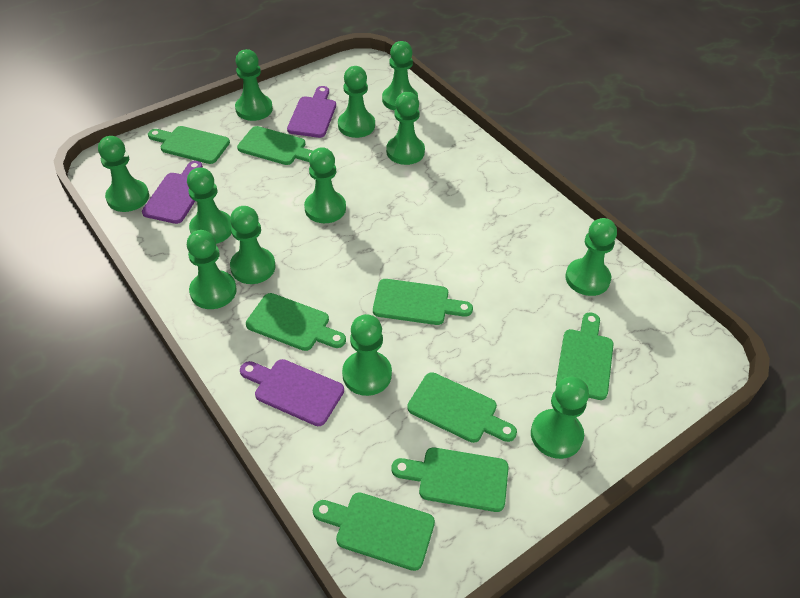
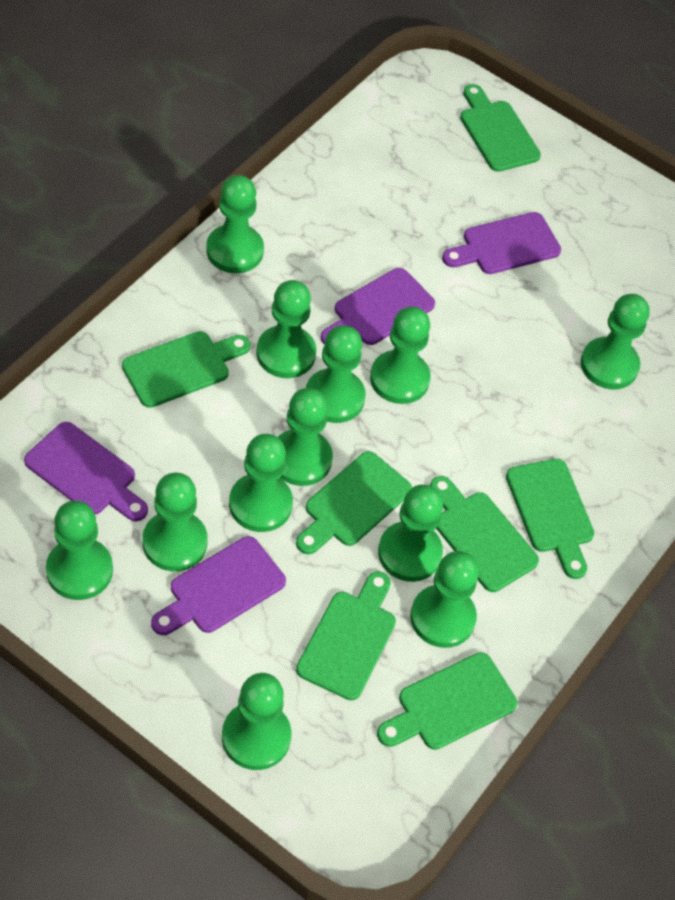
green cutting board: 8 -> 7
purple cutting board: 3 -> 4

